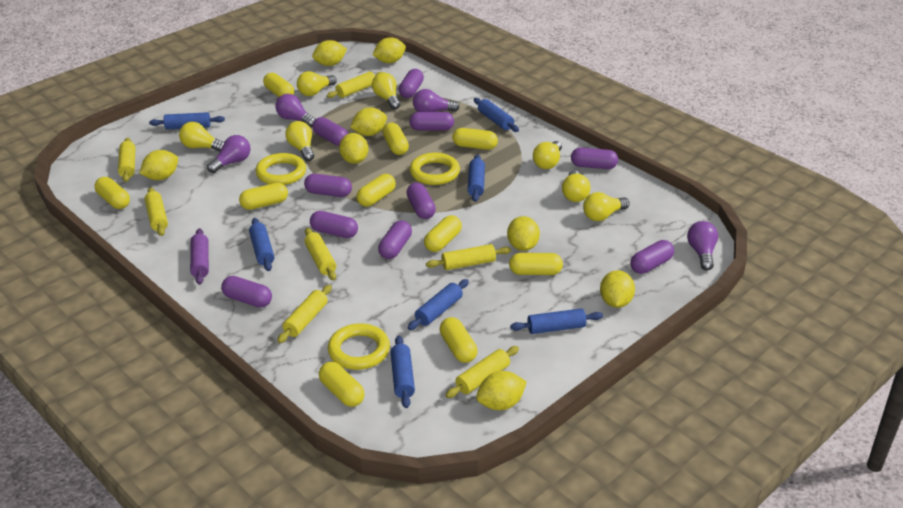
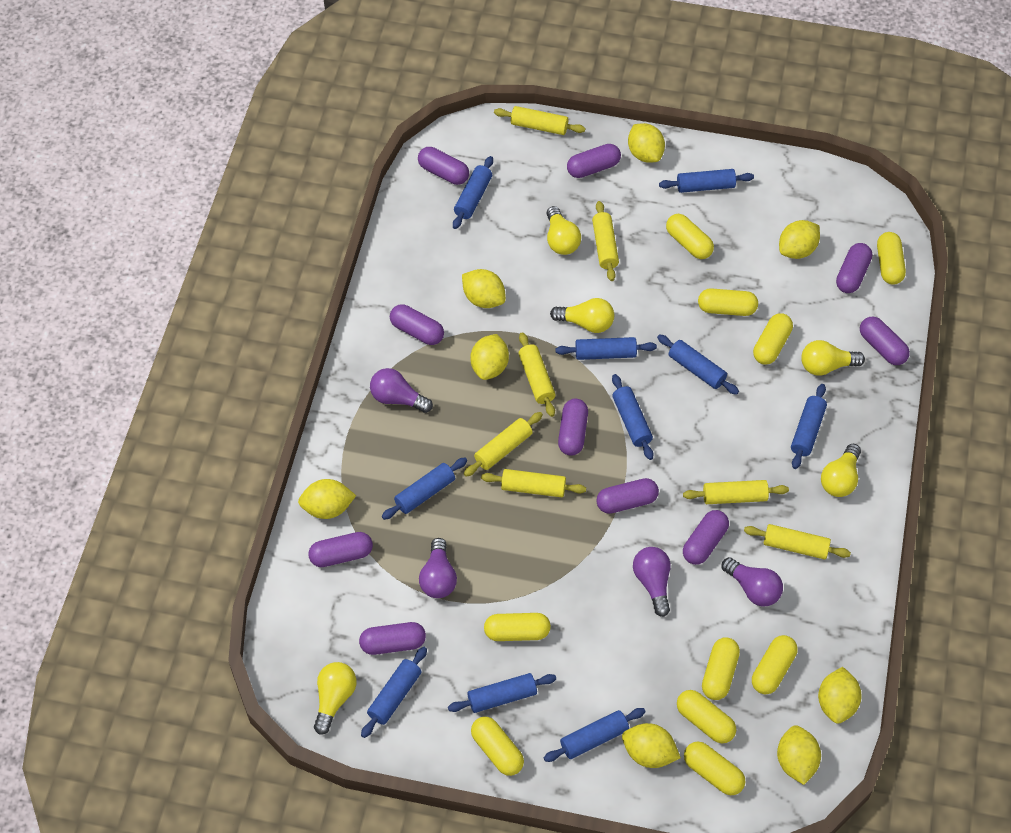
blue rolling pin: 7 -> 10
purple rolling pin: 1 -> 0
yellow light bulb: 7 -> 5
yellow ring: 3 -> 0

